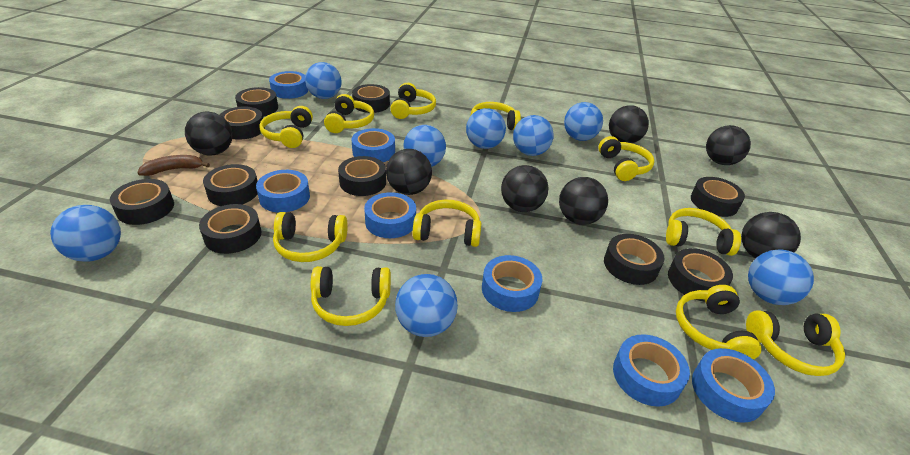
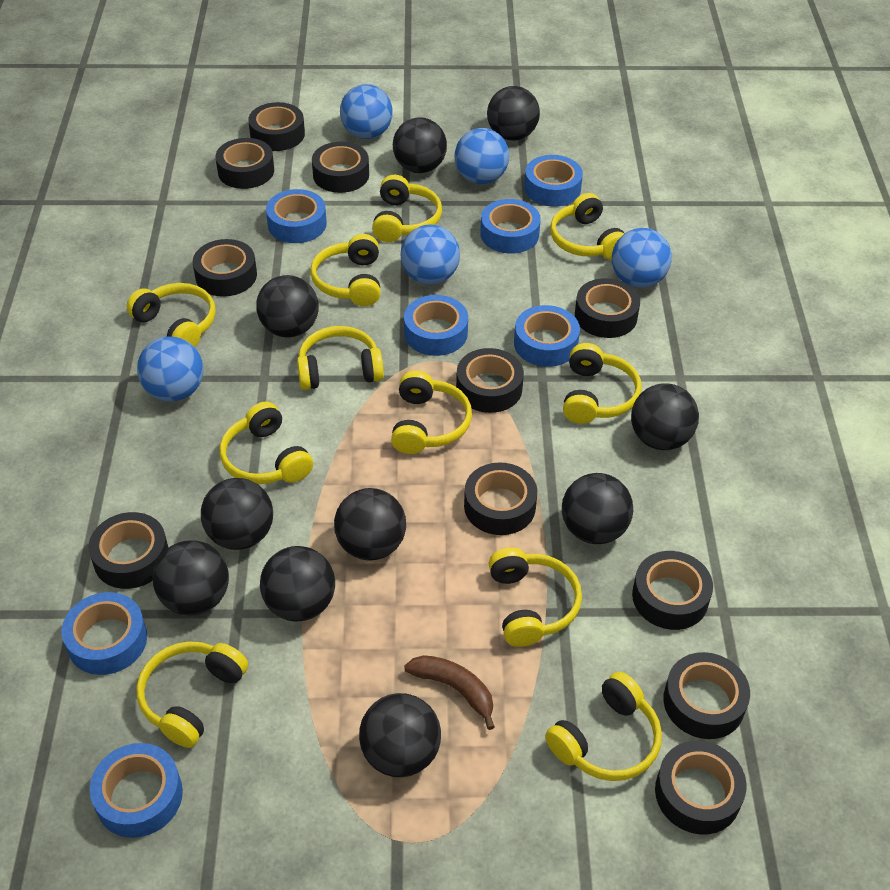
black ball: 7 -> 10
black tape: 10 -> 11
blue ball: 8 -> 5

